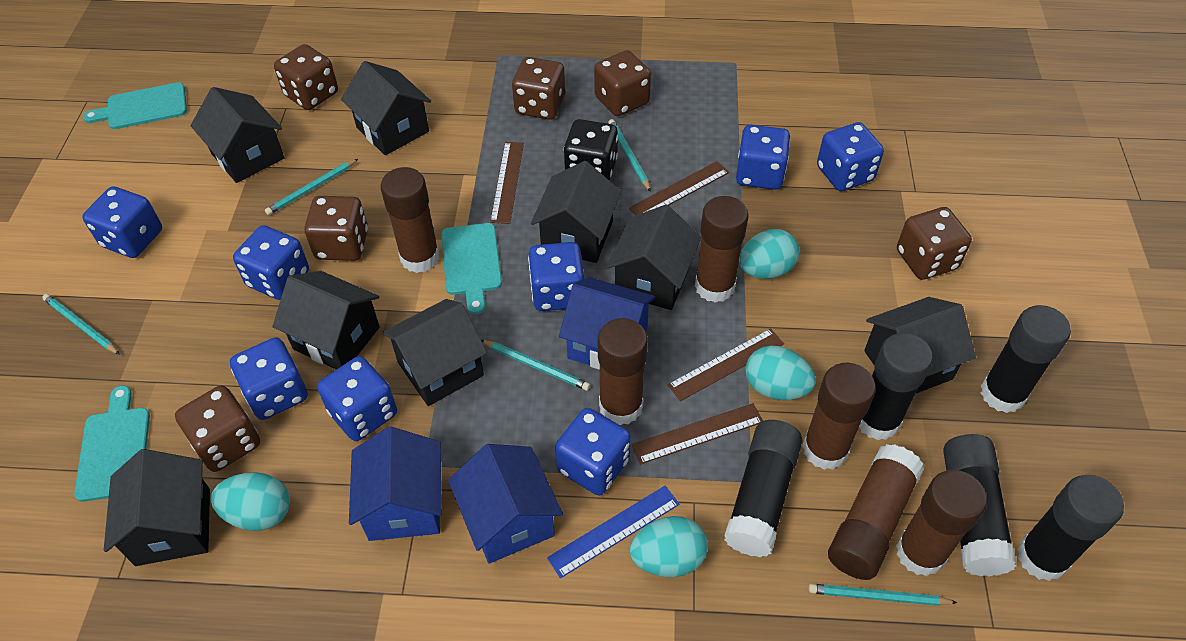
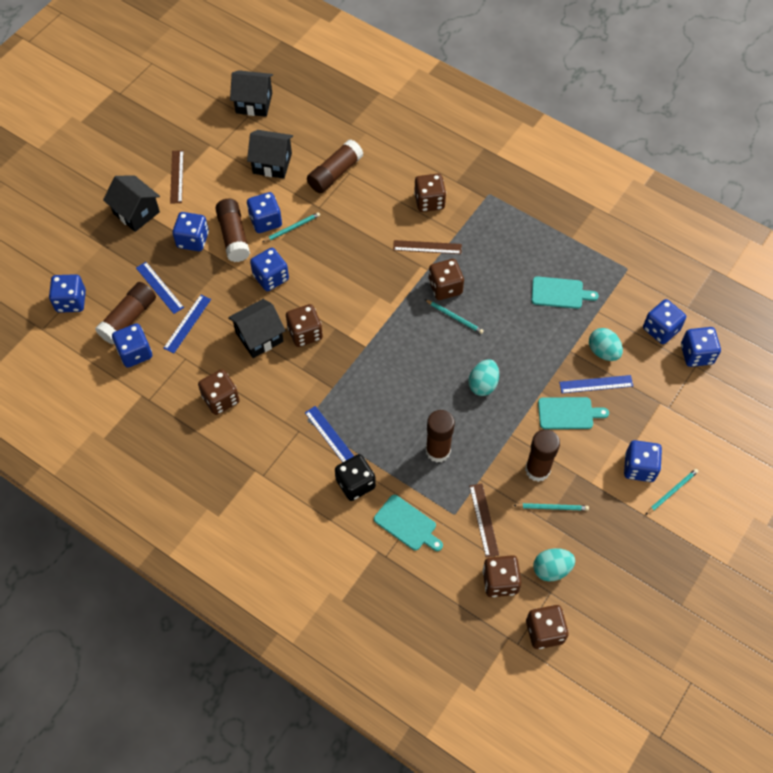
black glue stick: 5 -> 0
black house: 8 -> 4
blue house: 3 -> 0
blue ruler: 1 -> 4
brown glue stick: 6 -> 5
brown ruler: 4 -> 3
turquoise egg: 4 -> 3
turquoise pencil: 5 -> 4

